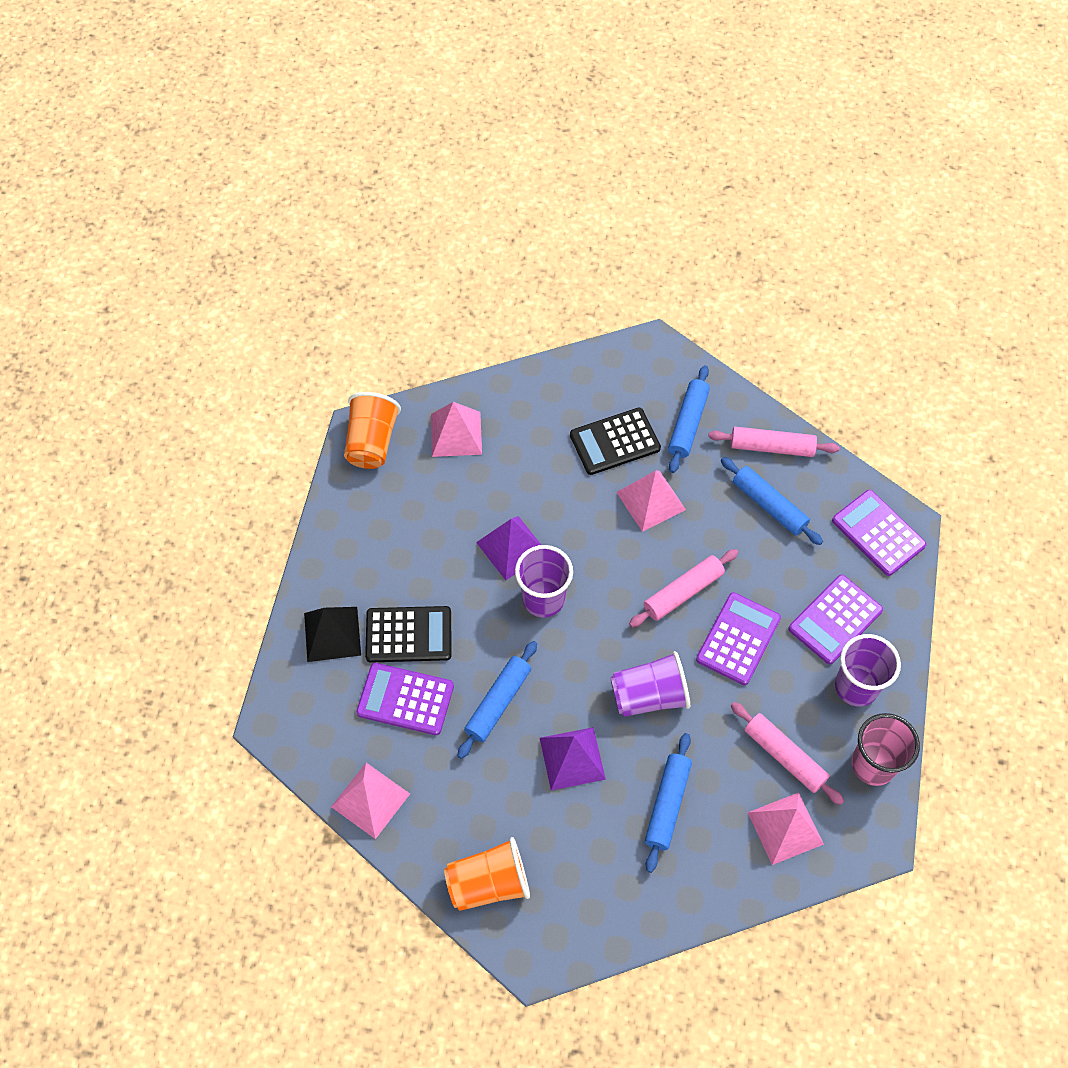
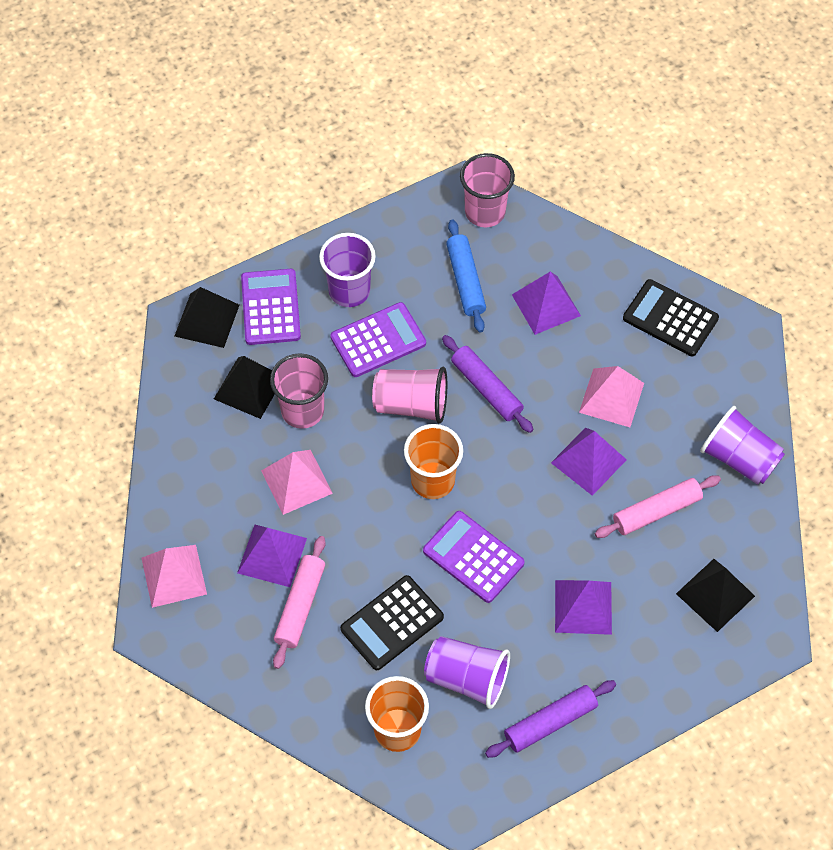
black pyramid: 1 -> 3
blue rolling pin: 4 -> 1
pink cup: 1 -> 3
pink pyramid: 4 -> 3
pink rolling pin: 3 -> 2
purple calculator: 4 -> 3
purple pyramid: 2 -> 4
purple rolling pin: 0 -> 2

